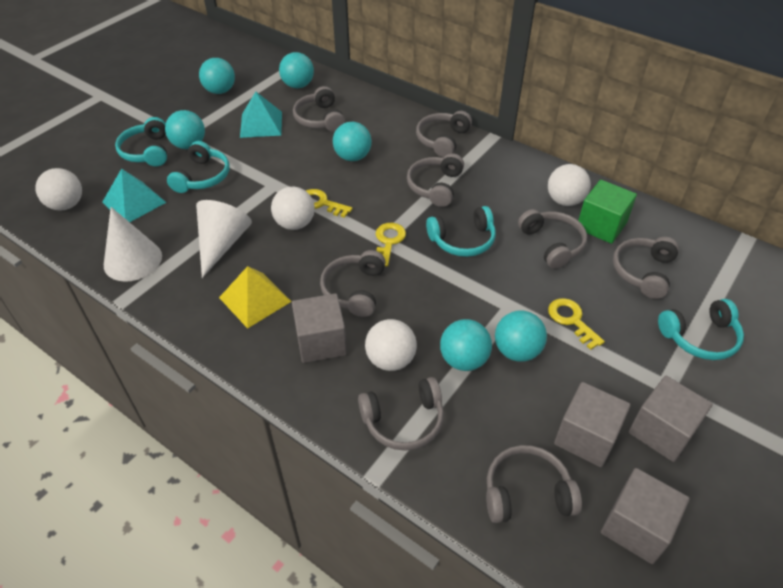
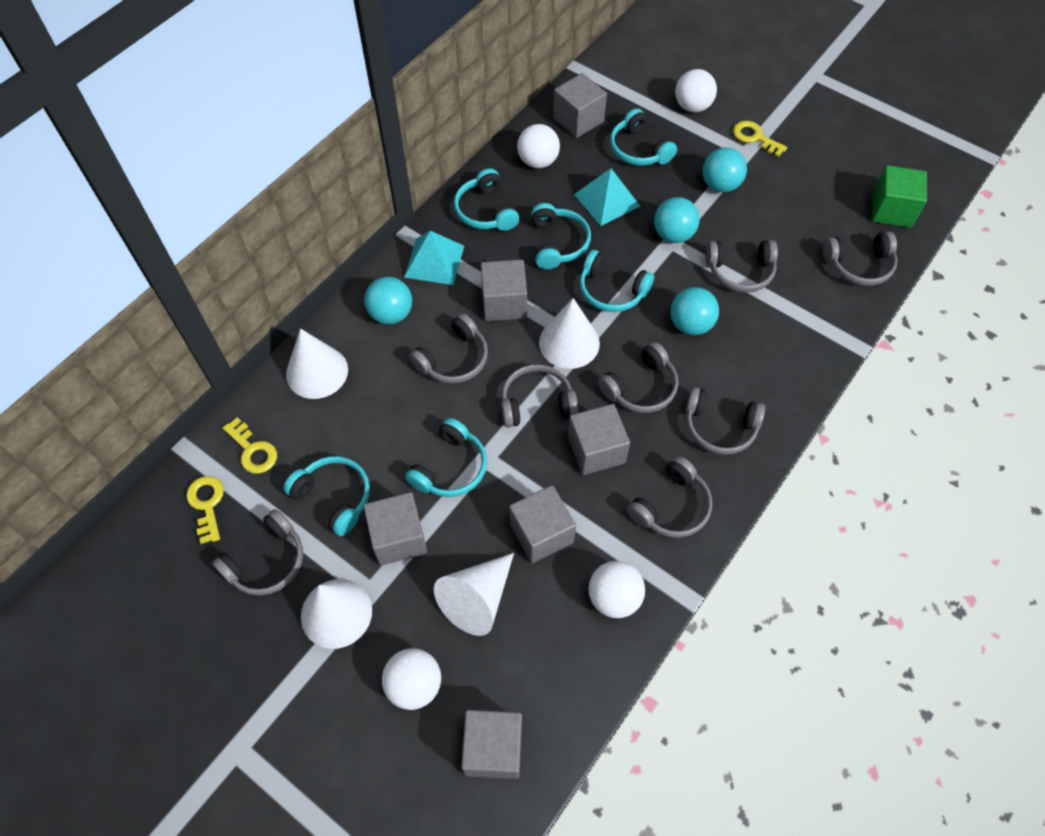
grey cube: 4 -> 6
turquoise ball: 6 -> 4
turquoise headphones: 4 -> 6
white cone: 2 -> 4
yellow pyramid: 1 -> 0

